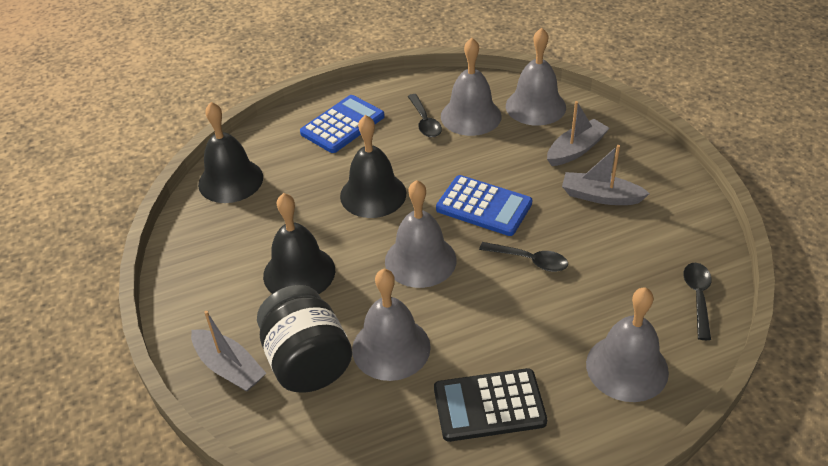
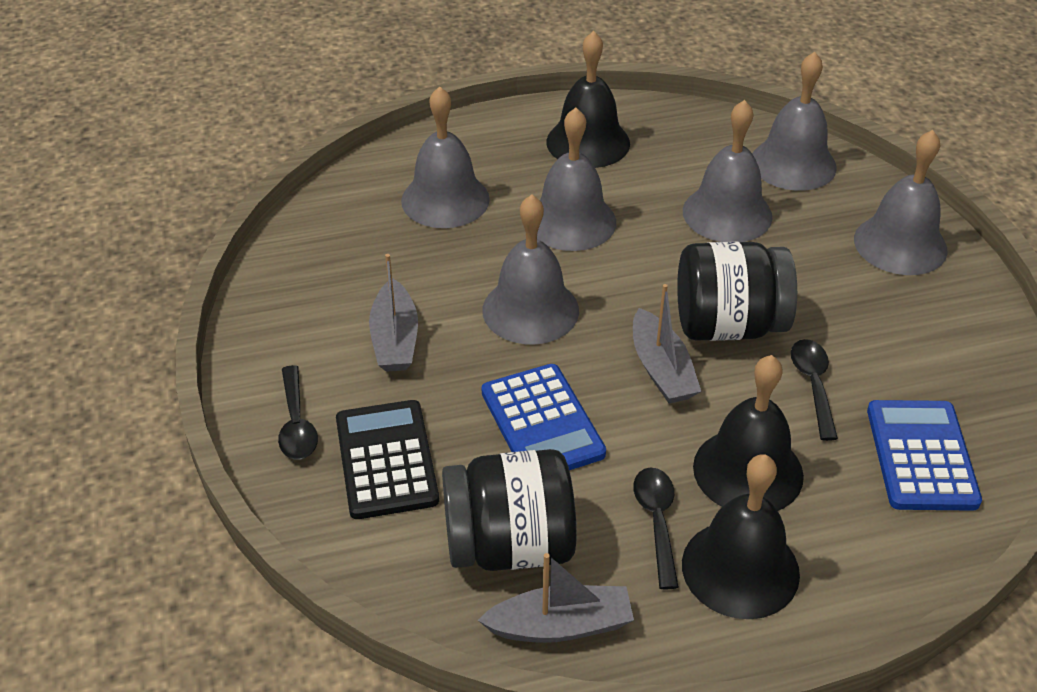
black jar: 1 -> 2
grey bell: 5 -> 6

